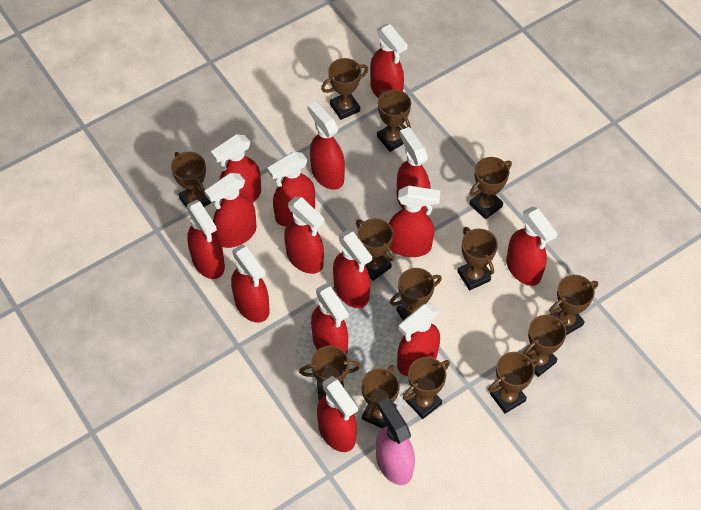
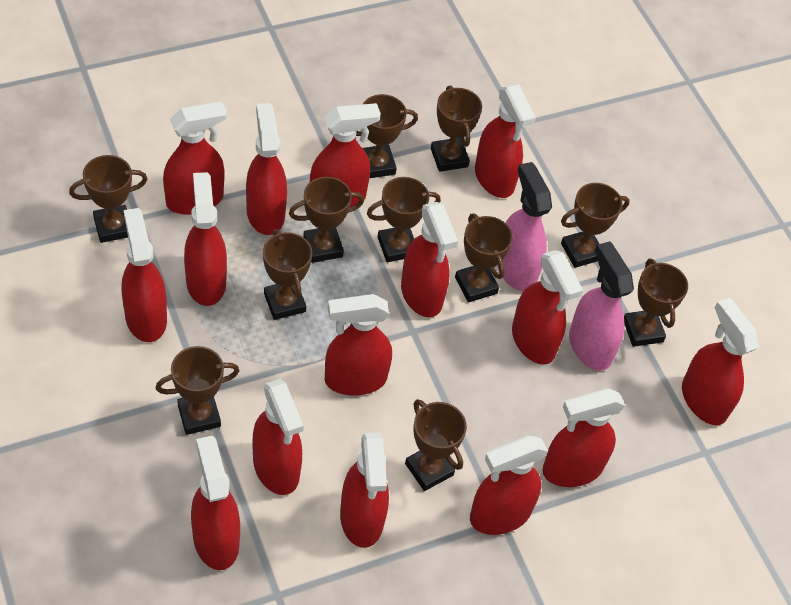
brown trophy: 13 -> 11
pink spray bottle: 1 -> 2

